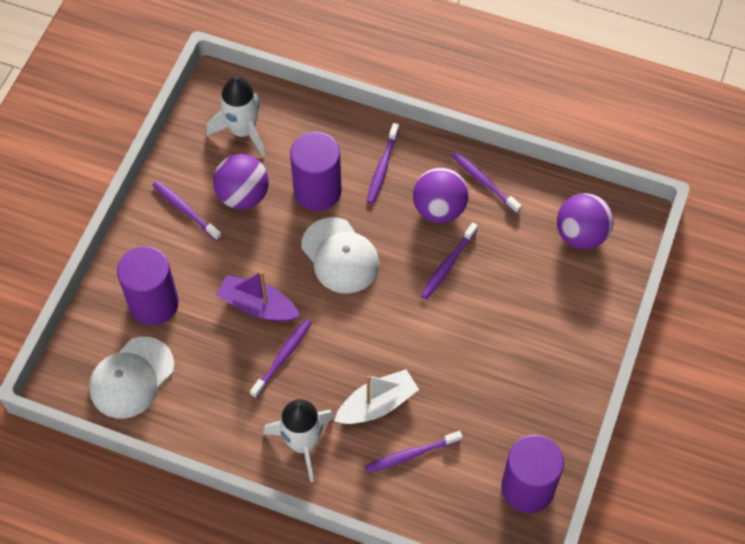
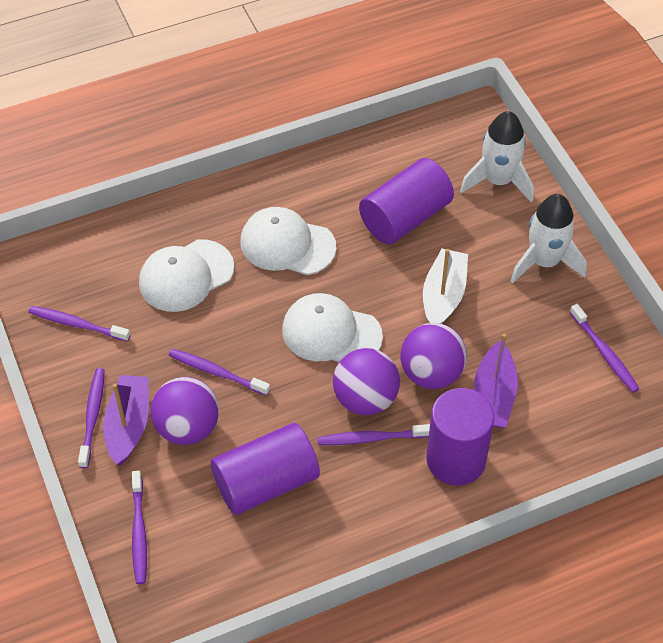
purple boat: 1 -> 2
white cap: 2 -> 3

